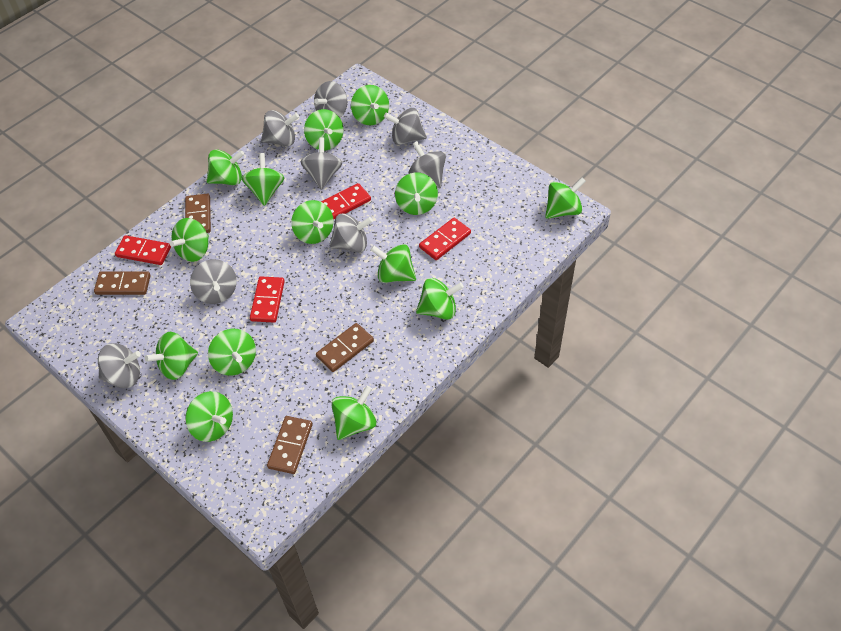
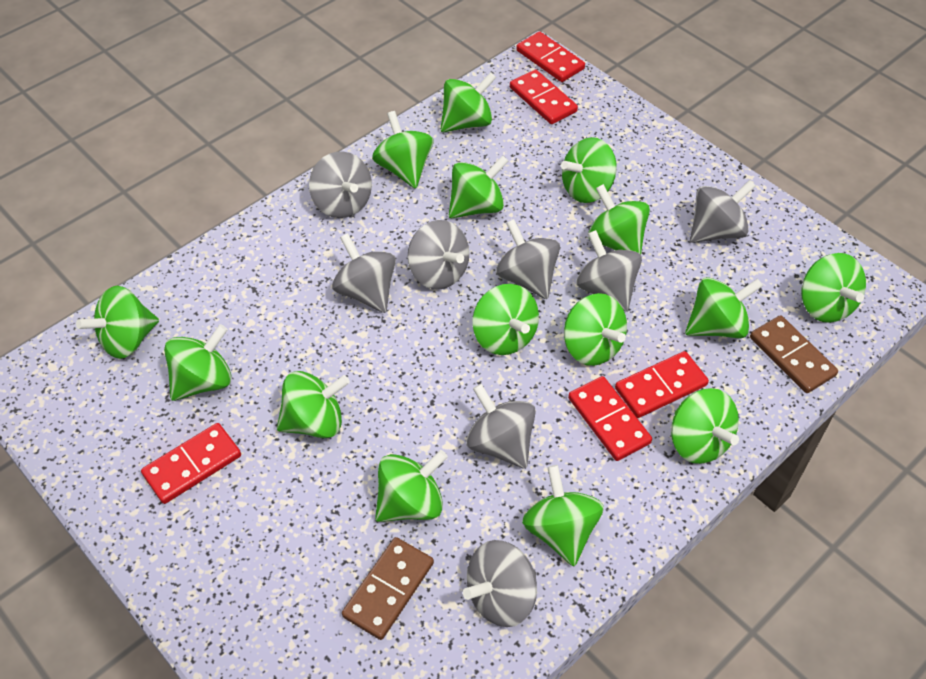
brown domino: 4 -> 2
green spinning top: 14 -> 15
red domino: 4 -> 5

